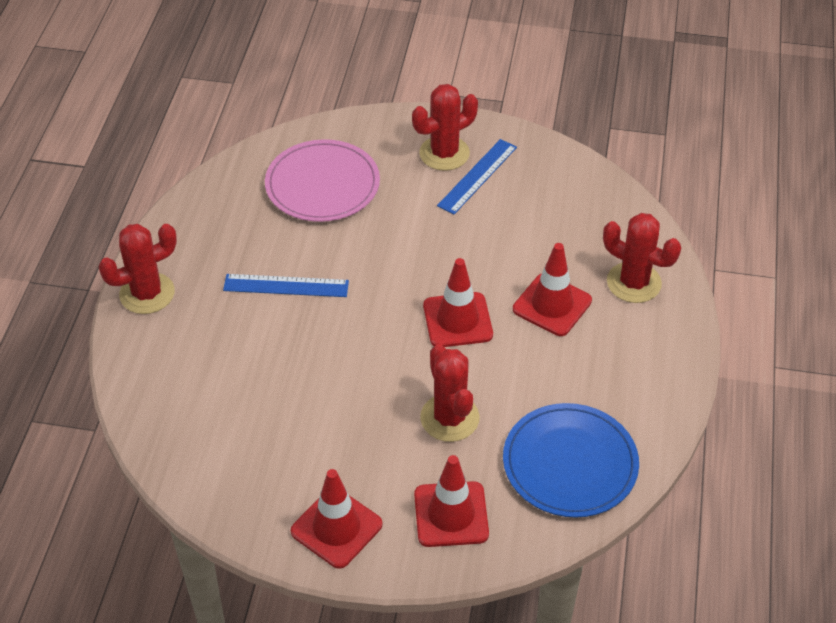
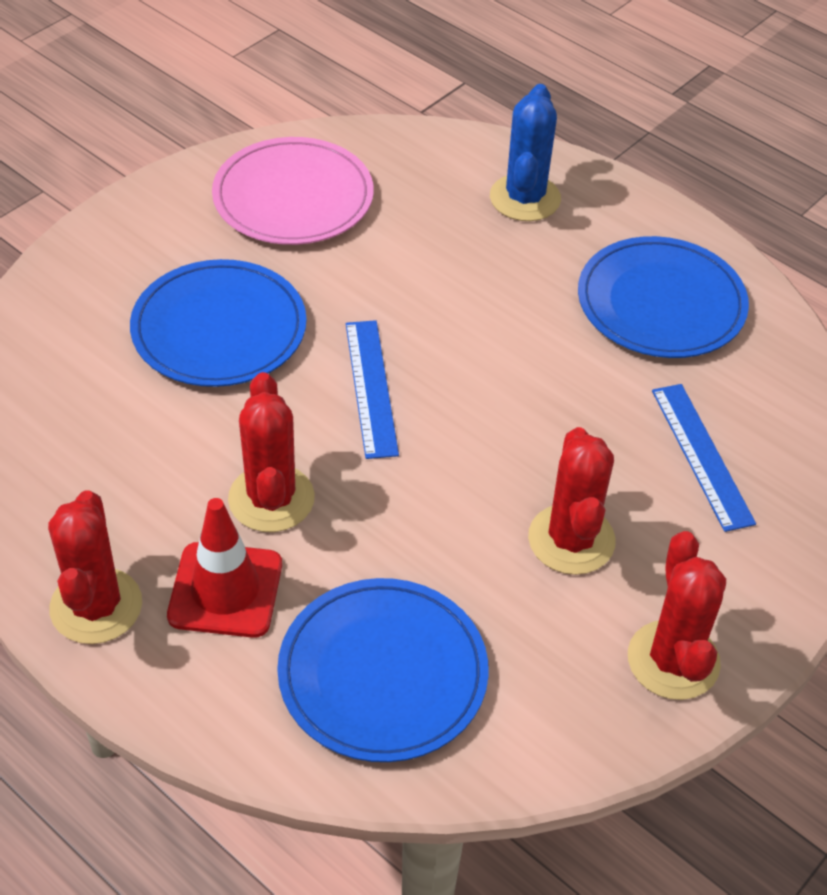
blue cactus: 0 -> 1
blue plate: 1 -> 3
red traffic cone: 4 -> 1

